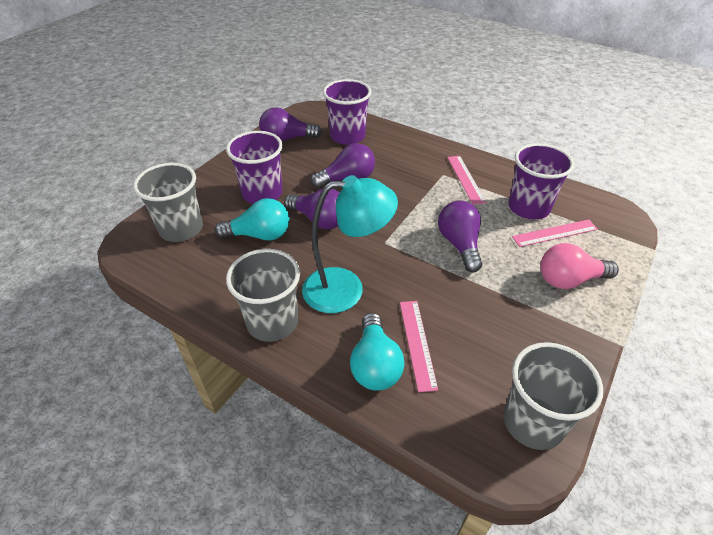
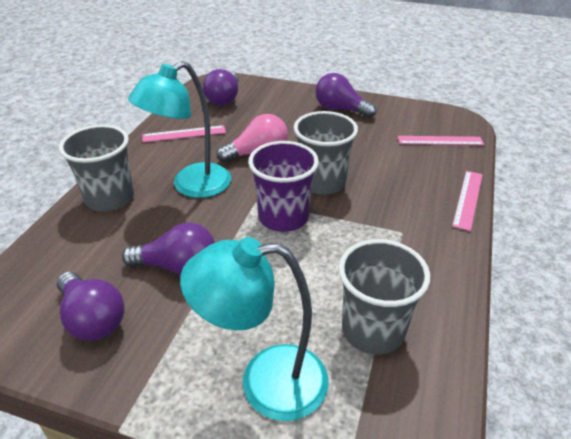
purple cup: 3 -> 1
turquoise lamp: 1 -> 2
turquoise light bulb: 2 -> 0

